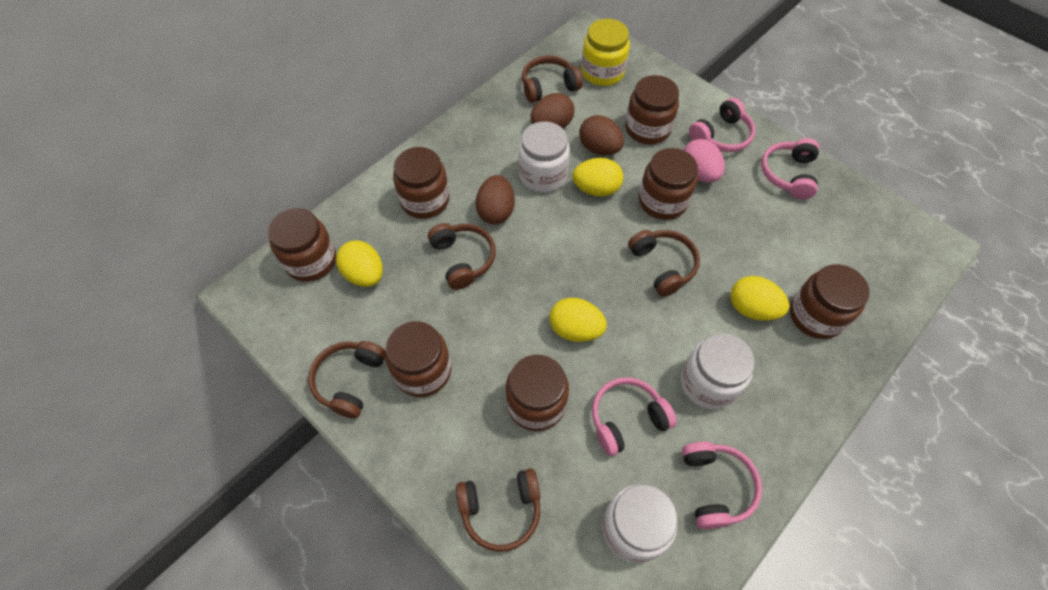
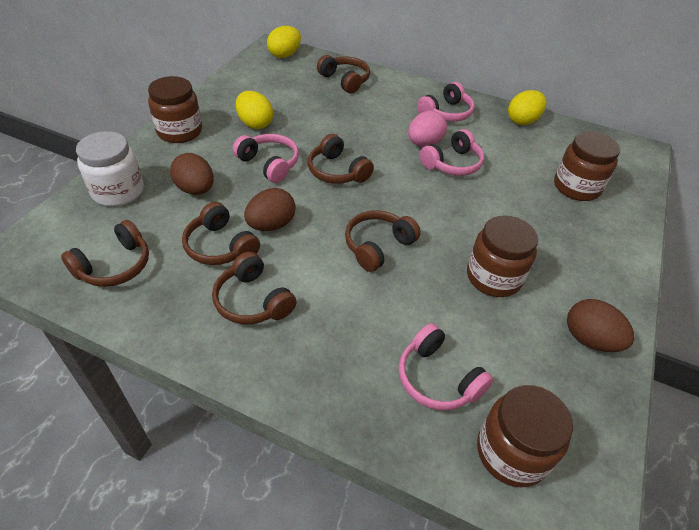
brown headphones: 5 -> 6
brown jar: 7 -> 4
white jar: 3 -> 1
yellow egg: 4 -> 3
yellow jar: 1 -> 0

